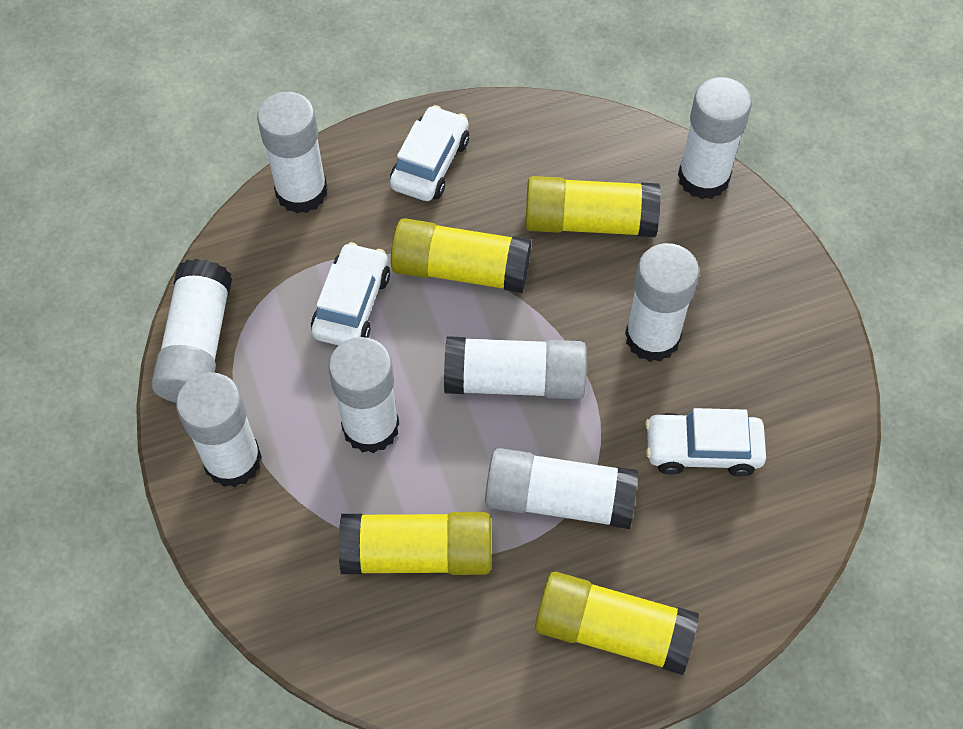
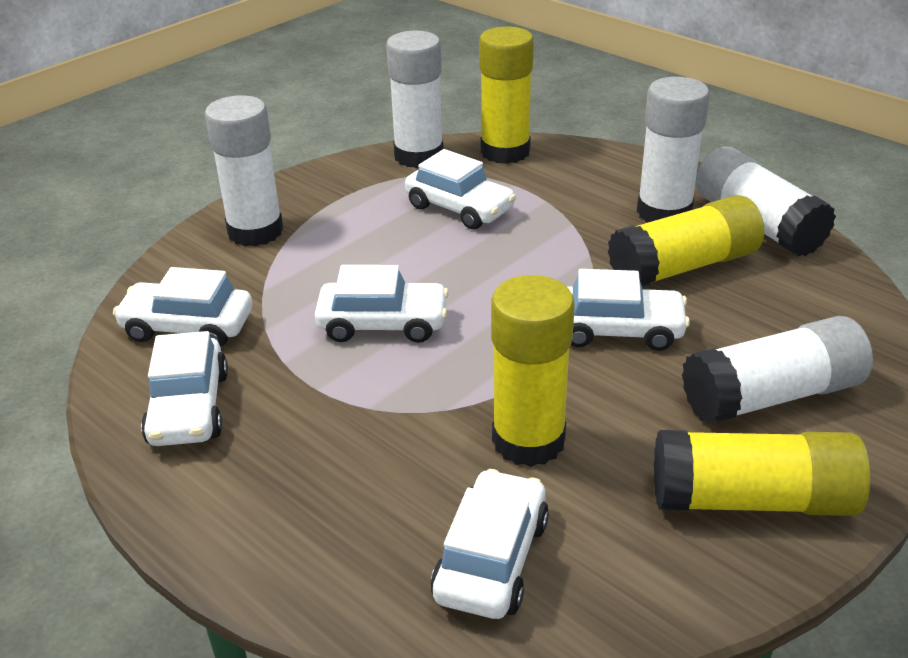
white car: 3 -> 6
white glue stick: 8 -> 5

